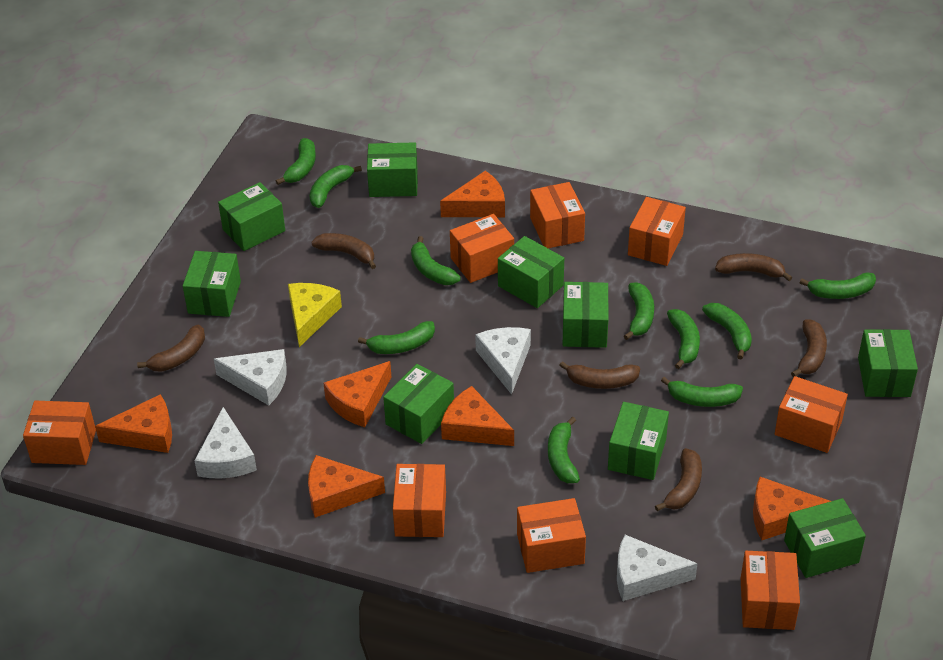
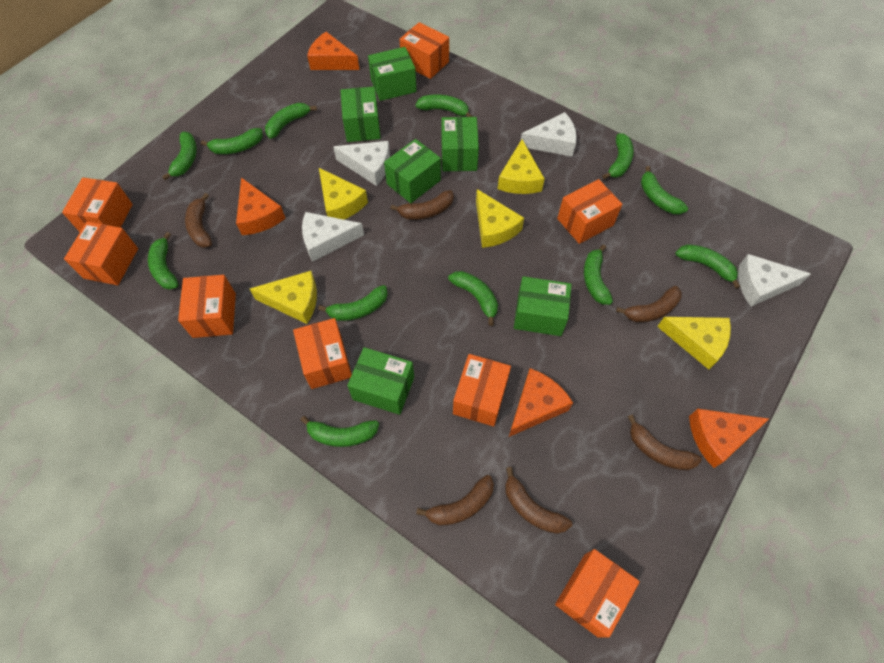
green banana: 10 -> 12
green box: 9 -> 6
orange cheese: 6 -> 4
yellow cheese: 1 -> 5

